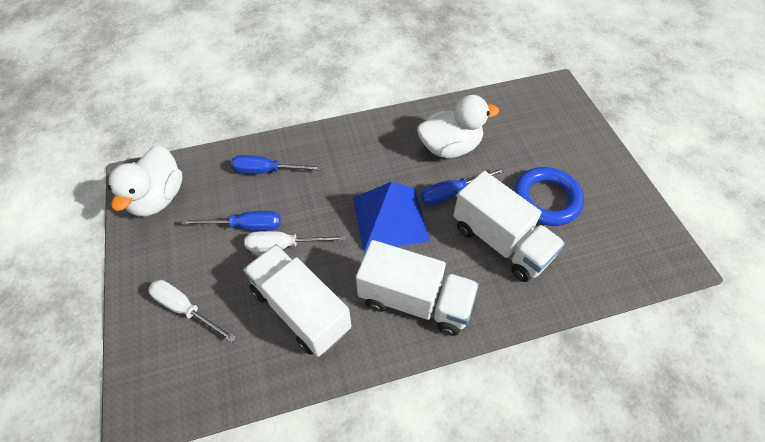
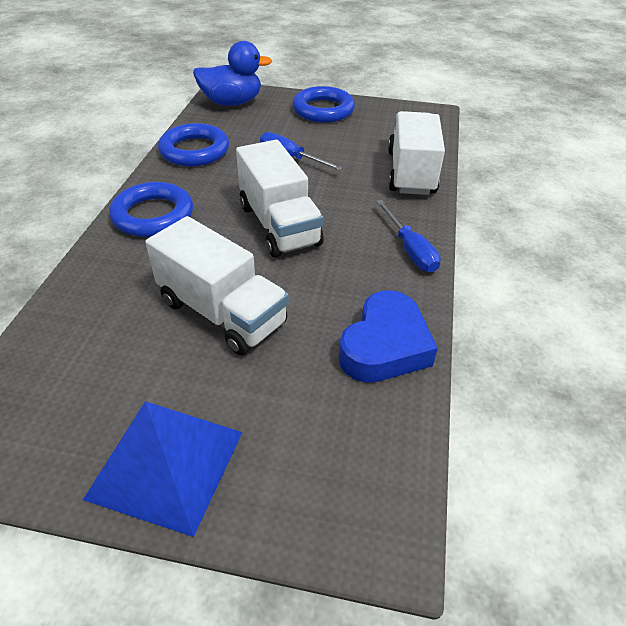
blue duck: 0 -> 1
blue heart: 0 -> 1
blue ring: 1 -> 3
blue screwdriver: 3 -> 2
white duck: 2 -> 0
white screwdriver: 2 -> 0

